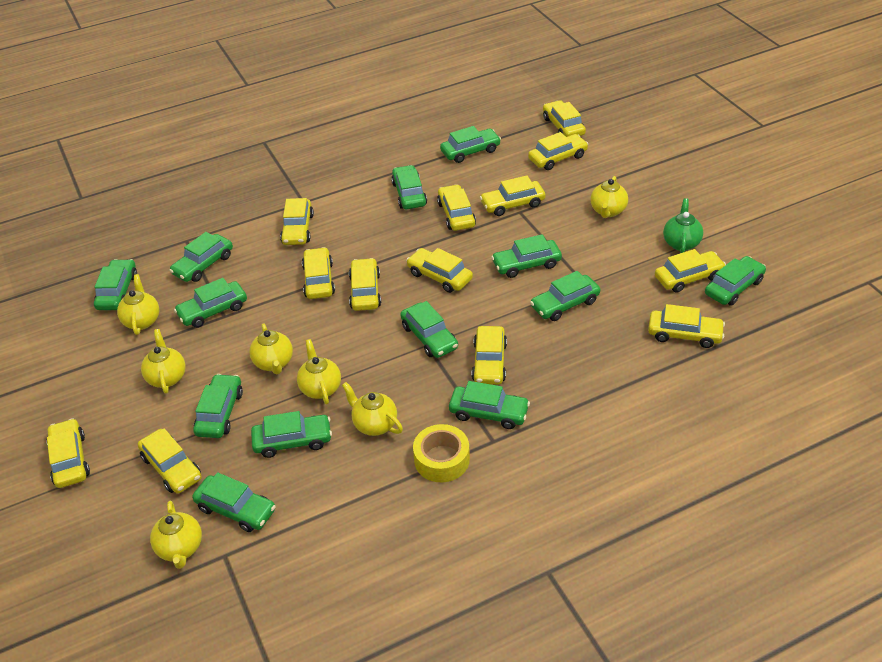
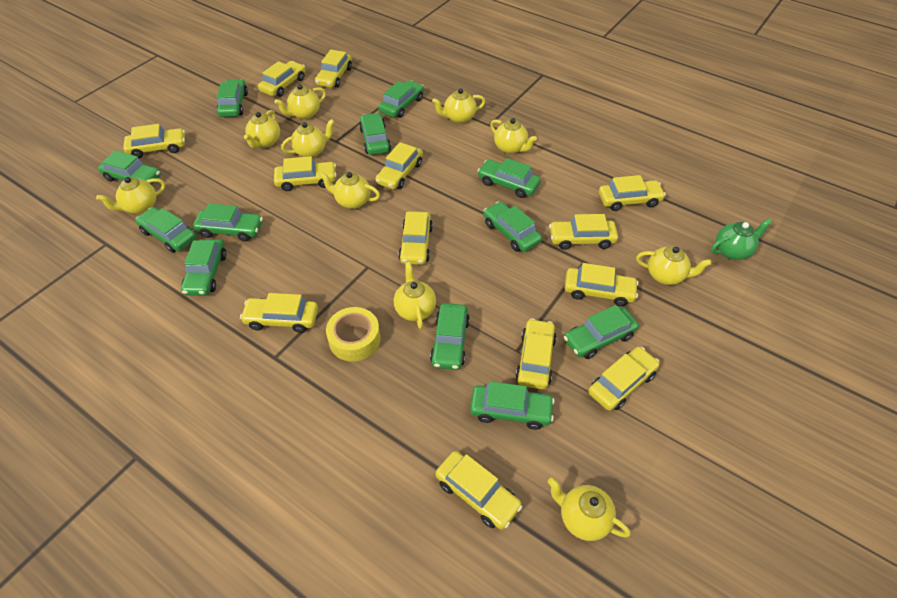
green car: 13 -> 12
yellow teapot: 7 -> 10

